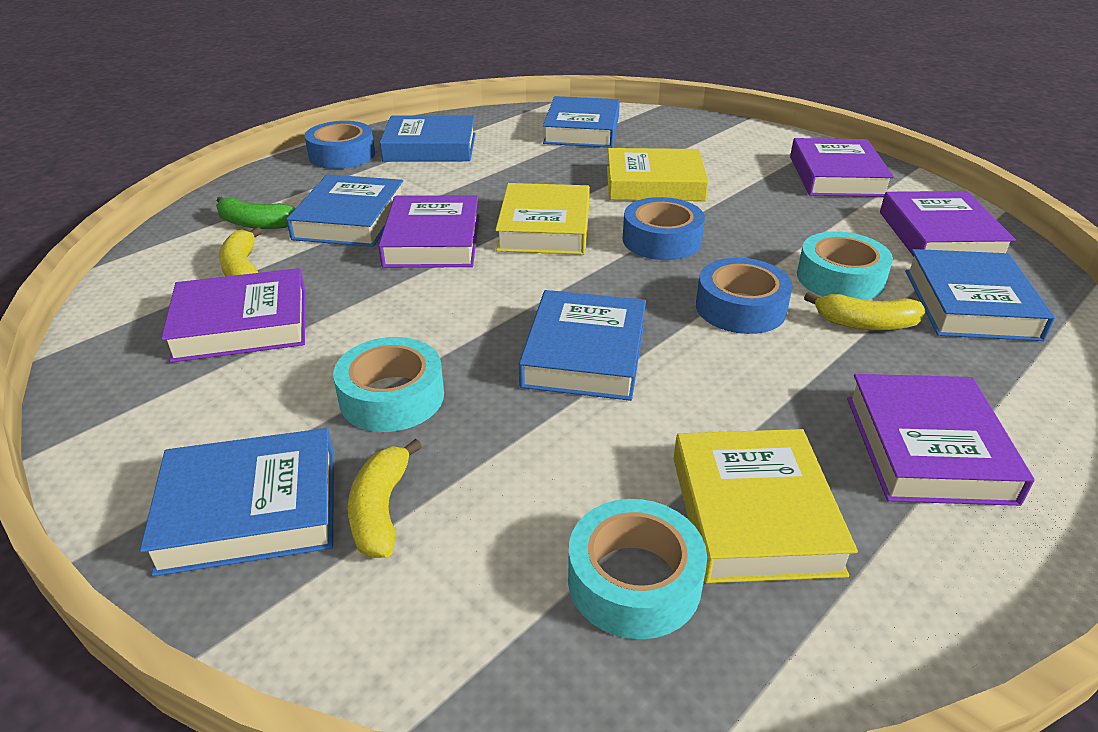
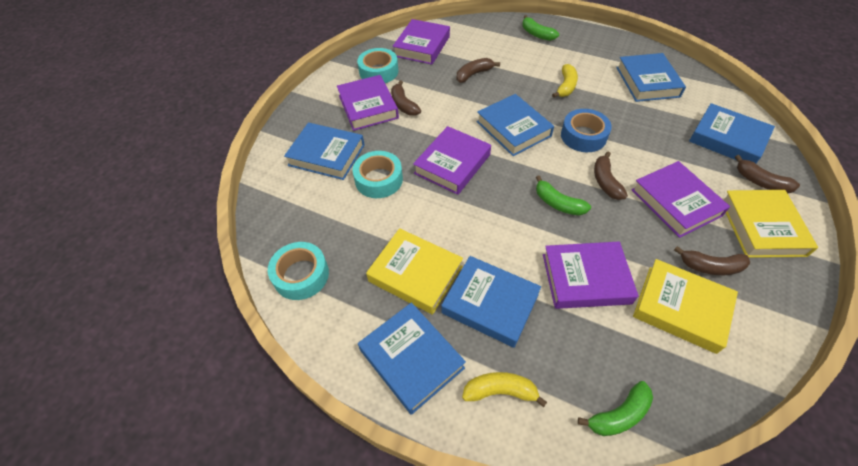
blue tape: 3 -> 1
brown banana: 0 -> 5
green banana: 1 -> 3
yellow banana: 3 -> 2

